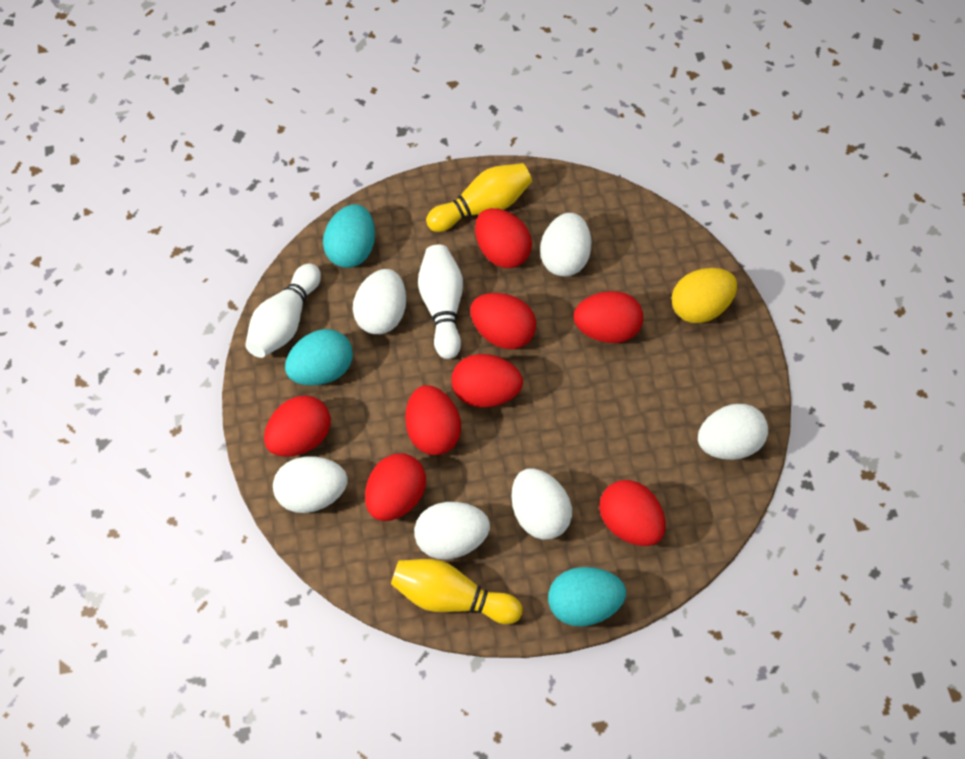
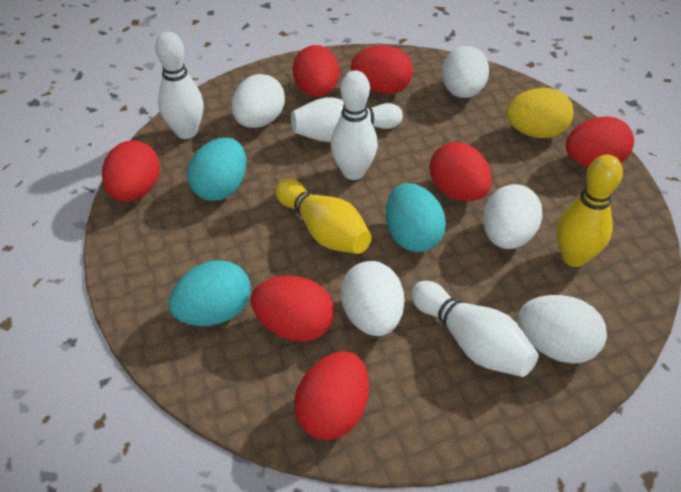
red egg: 8 -> 7
white bowling pin: 2 -> 4
white egg: 6 -> 5

